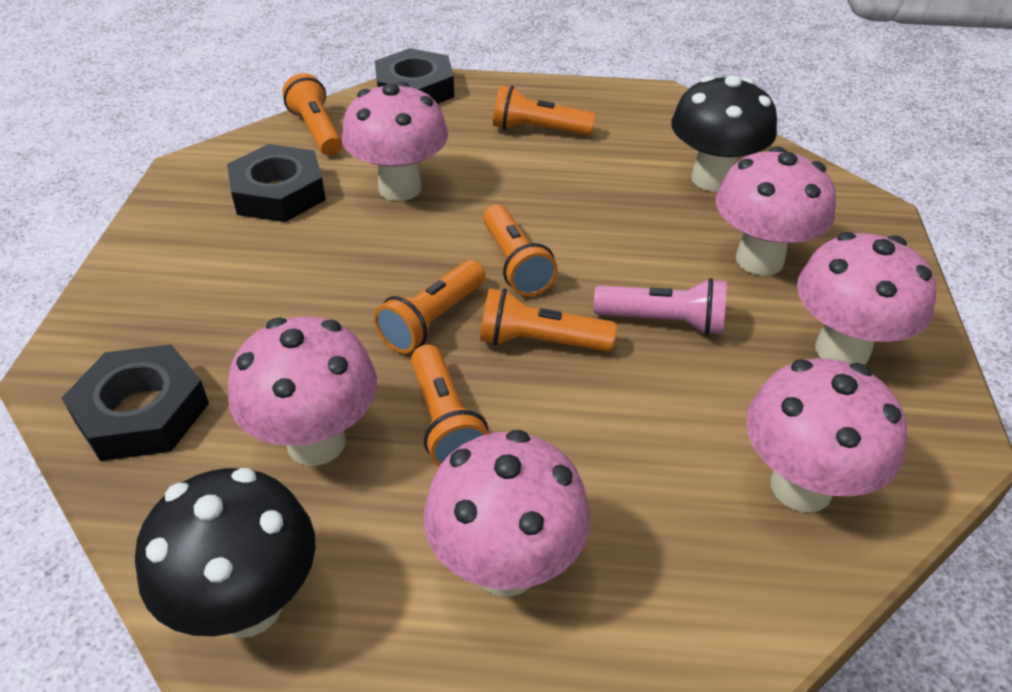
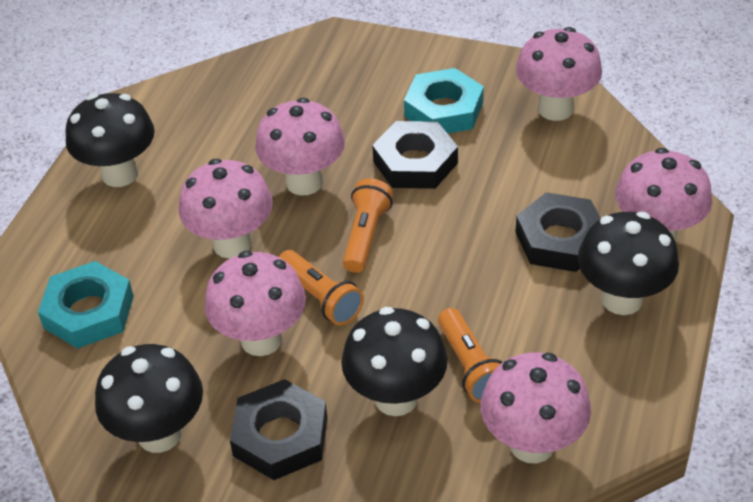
black mushroom: 2 -> 4
orange flashlight: 6 -> 3
pink flashlight: 1 -> 0
turquoise nut: 0 -> 2

